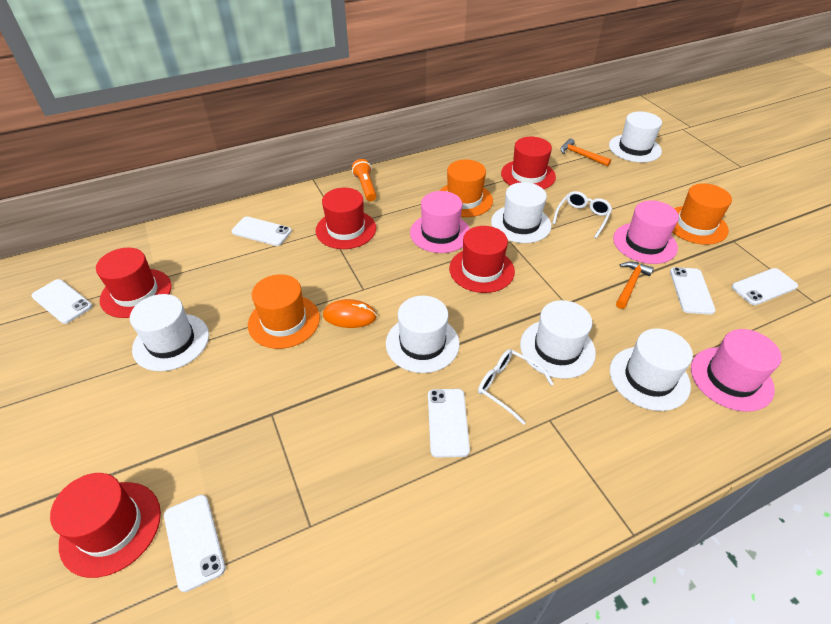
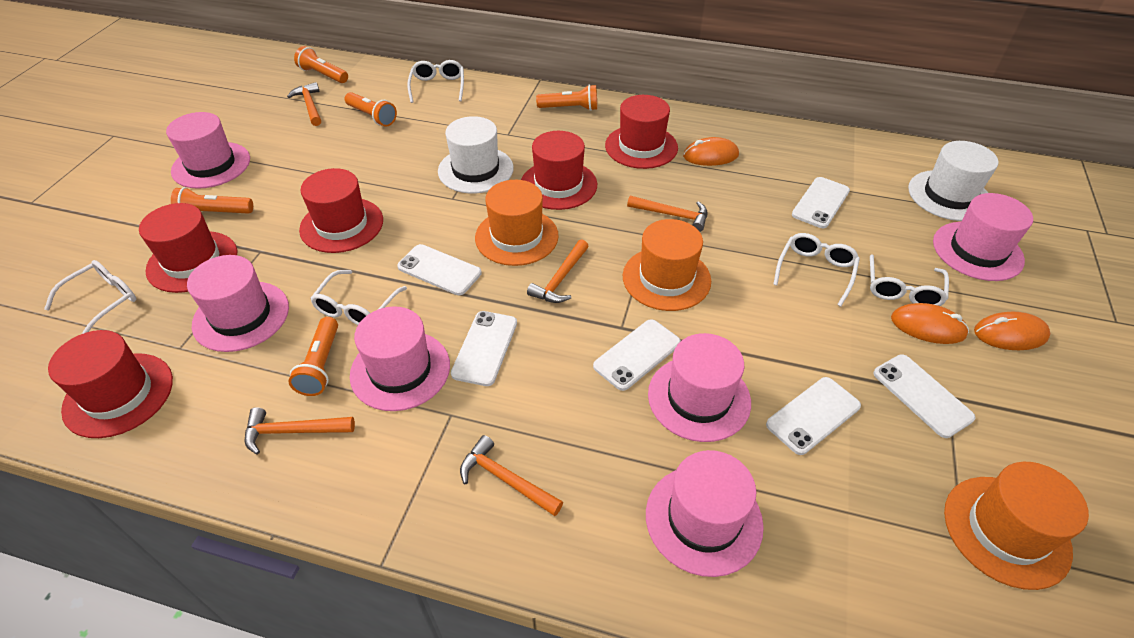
orange flashlight: 1 -> 5
orange hammer: 2 -> 5
orange mouse: 1 -> 3
pink hat: 3 -> 6
white glasses: 2 -> 5
white hat: 6 -> 2

